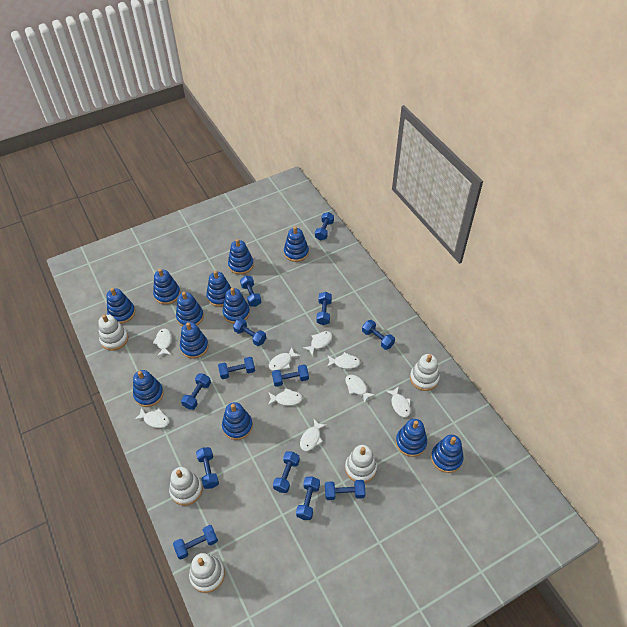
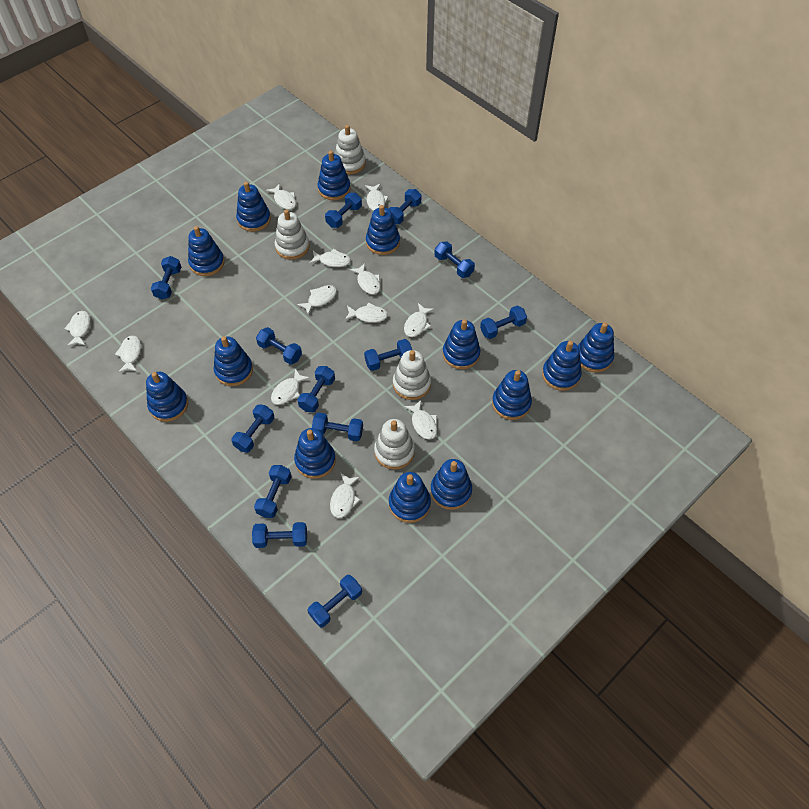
blue stacking toy: 12 -> 13
white fish: 9 -> 12
white stacking toy: 5 -> 4

